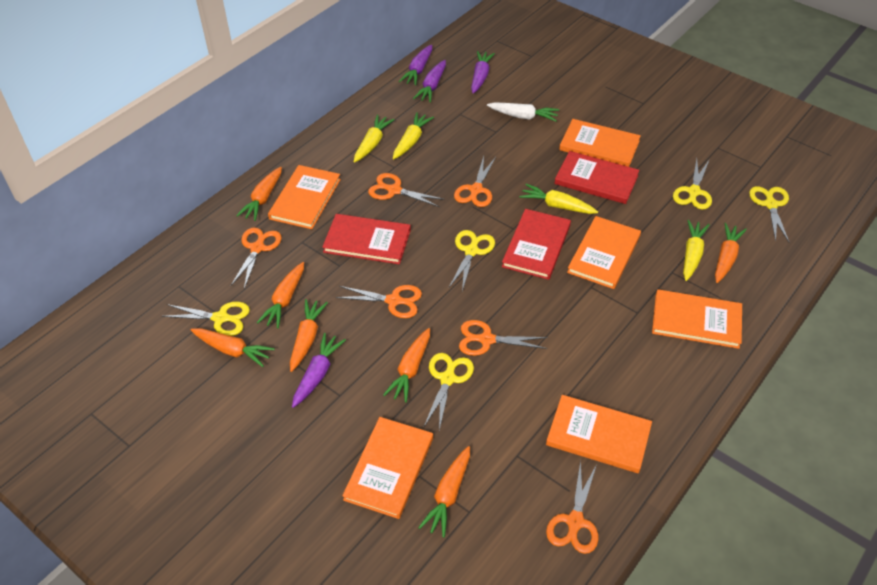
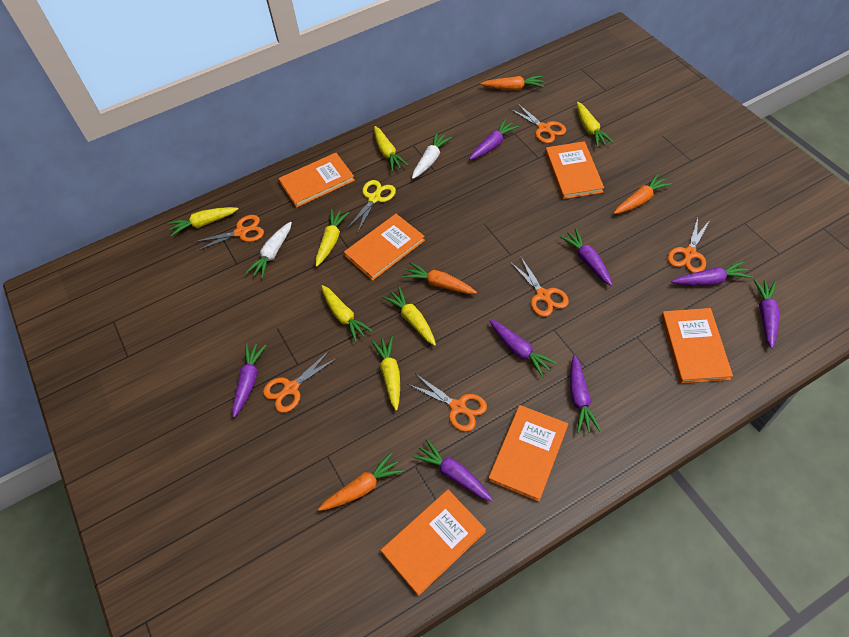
orange carrot: 7 -> 4
purple carrot: 4 -> 8
red book: 3 -> 0
white carrot: 1 -> 2
yellow carrot: 4 -> 7
yellow scissors: 5 -> 1

